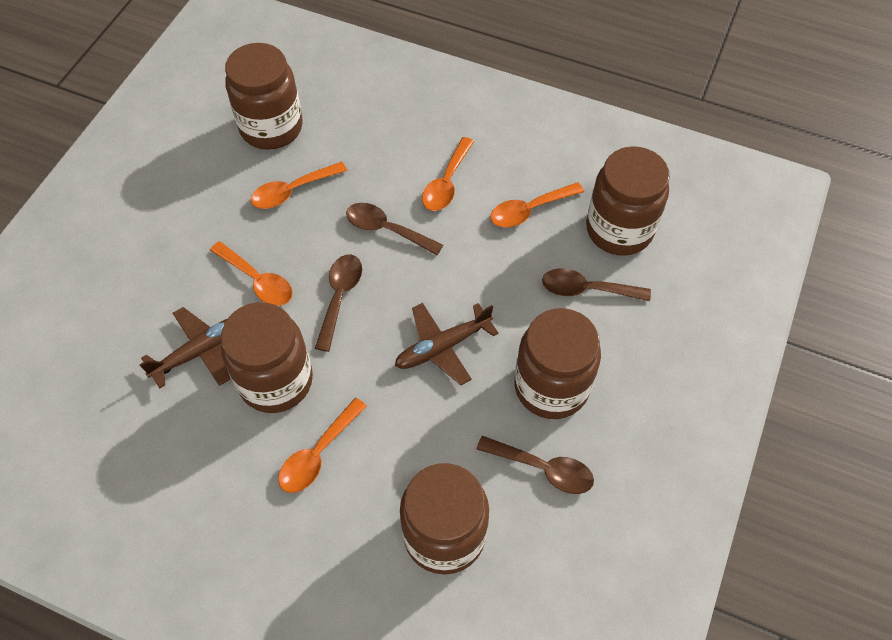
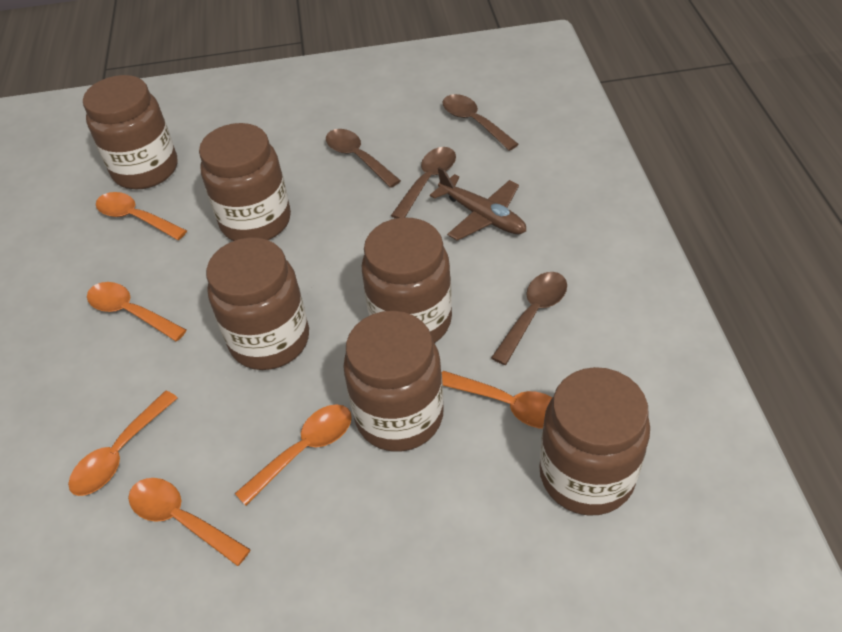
brown jar: 5 -> 6
brown plane: 2 -> 1
orange spoon: 5 -> 6

